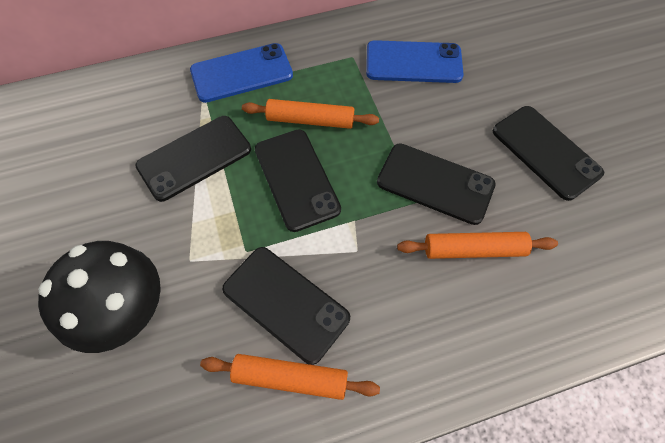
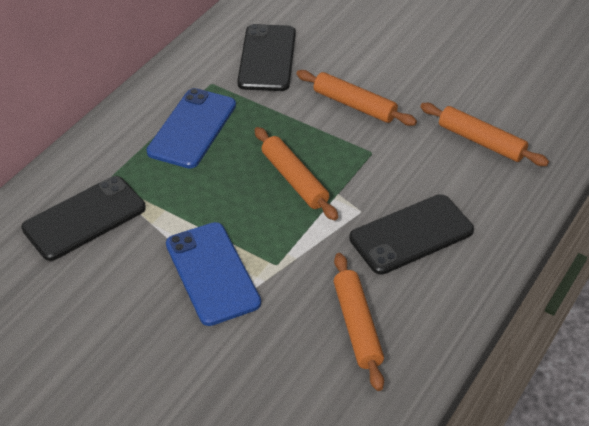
black mushroom: 1 -> 0
black phone: 5 -> 3
orange rolling pin: 3 -> 4

